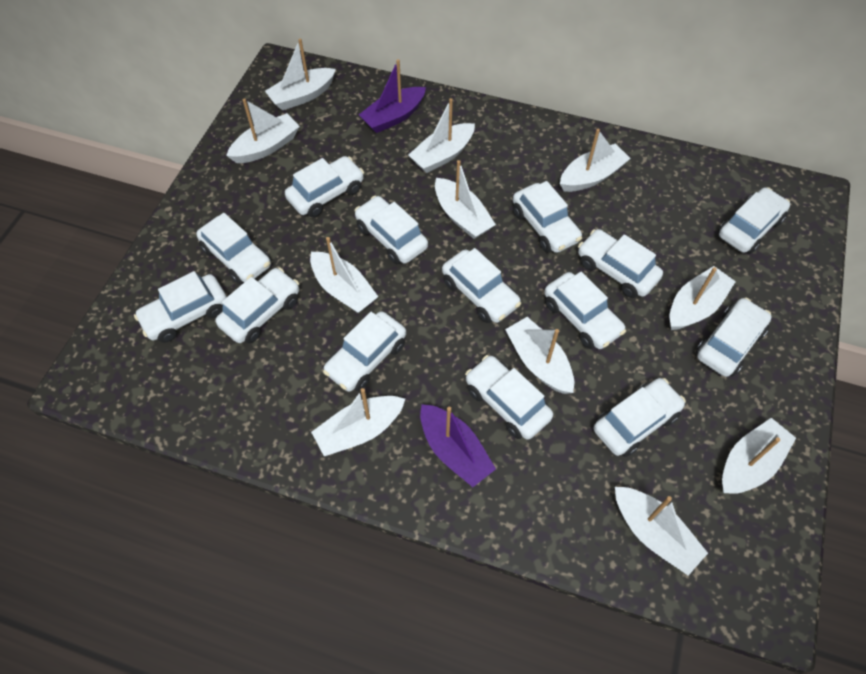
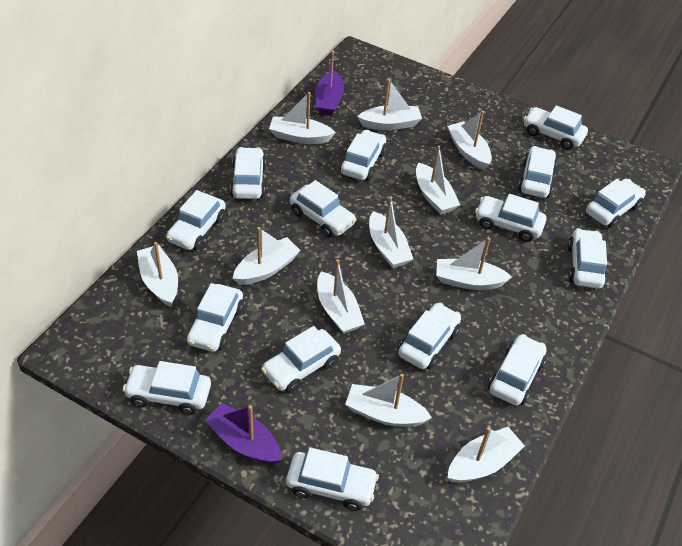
white car: 14 -> 15

